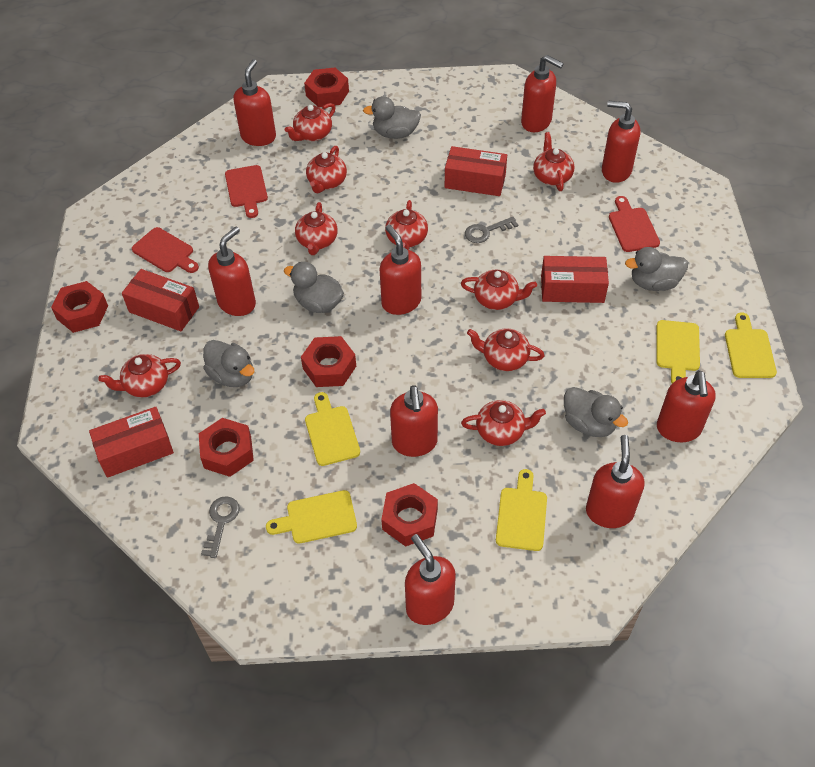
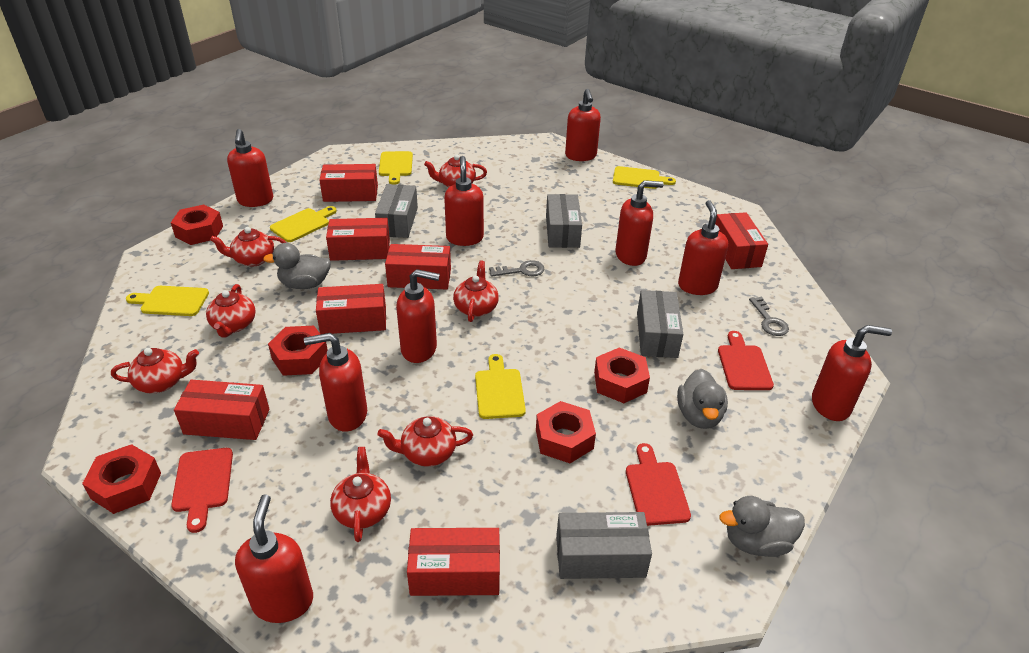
grey box: 0 -> 4
grey duck: 5 -> 3
red box: 4 -> 7
red teapot: 9 -> 7

